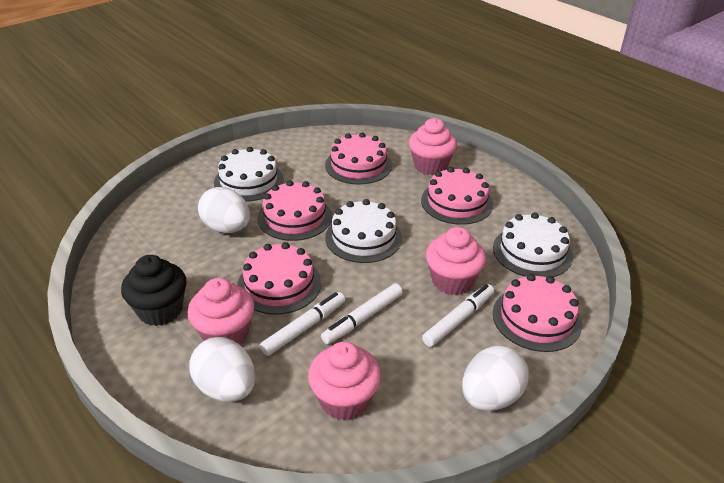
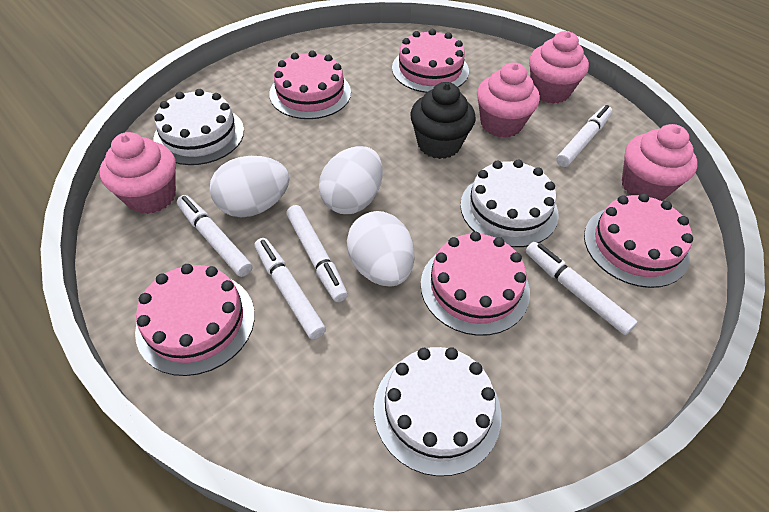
white marker: 3 -> 5

